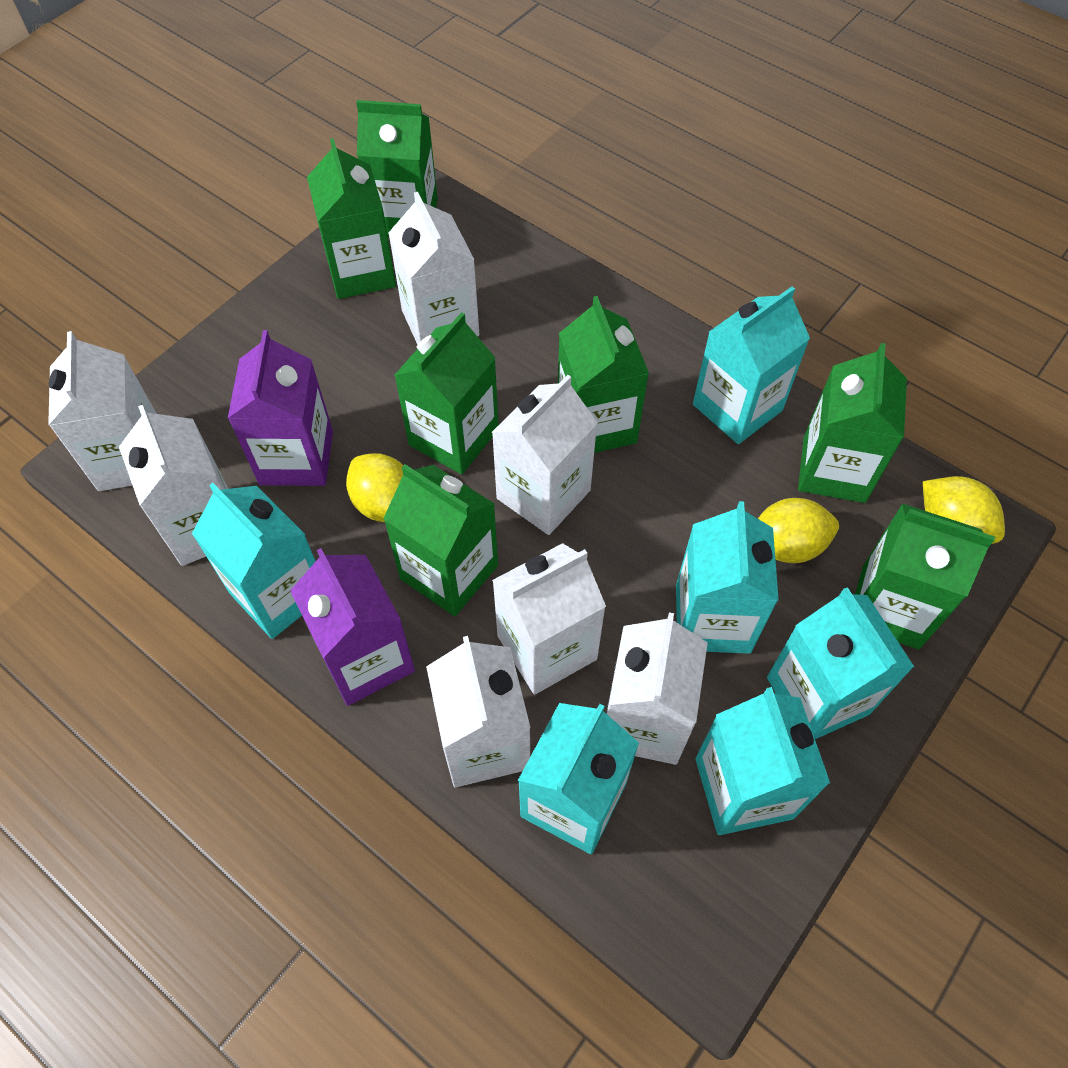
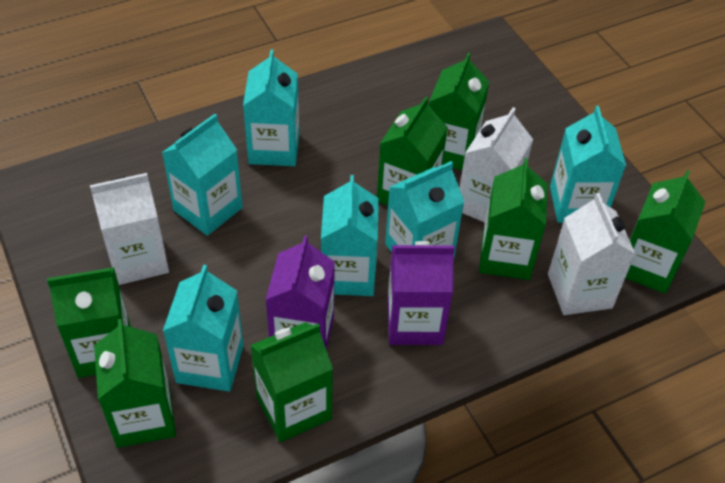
white carton: 7 -> 3
yellow lemon: 3 -> 0

